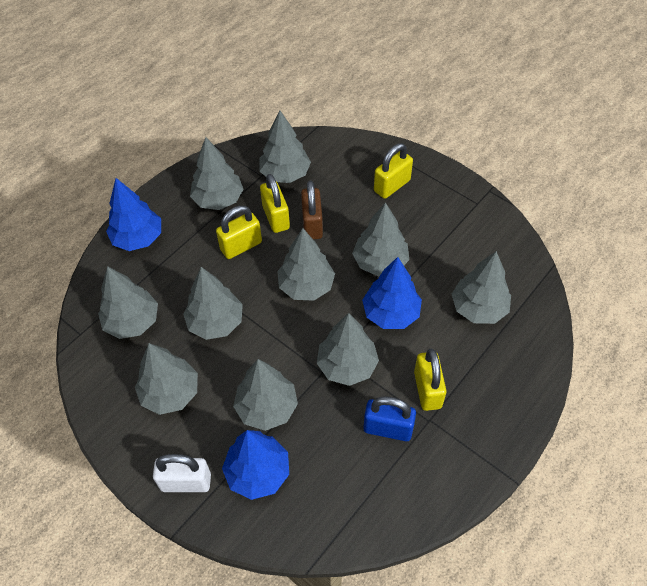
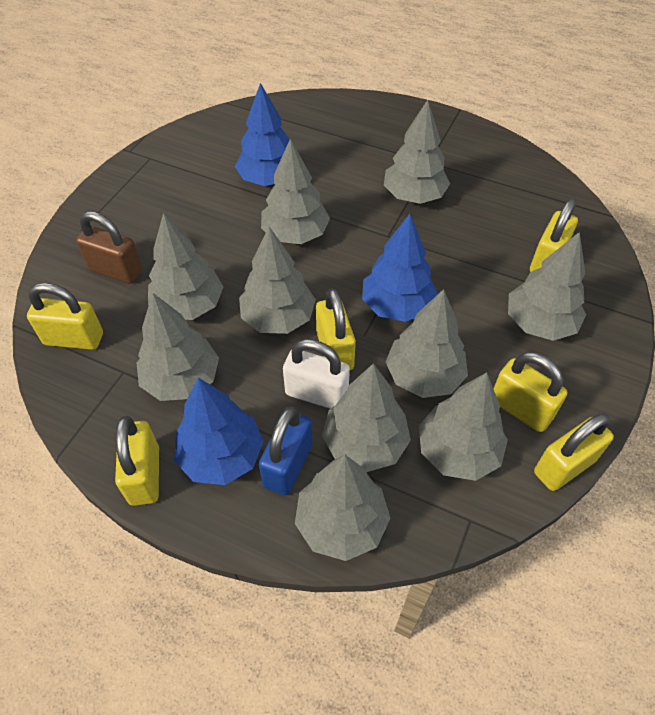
yellow padlock: 4 -> 6

